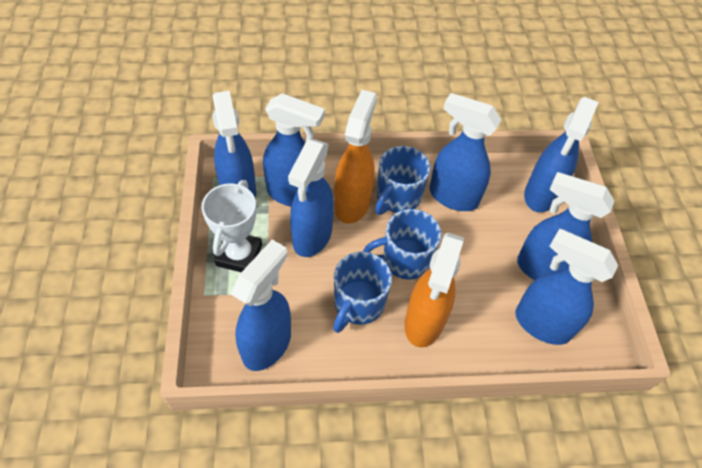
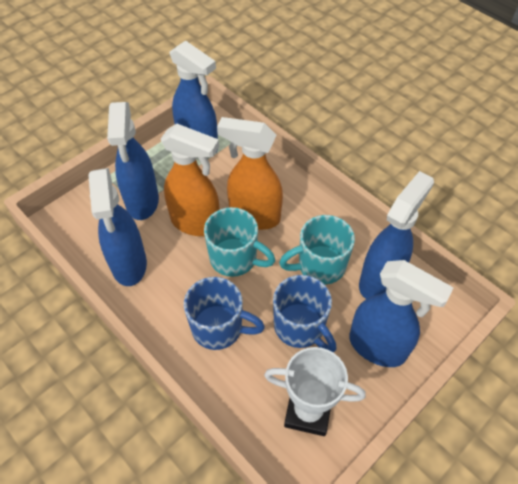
blue mug: 3 -> 2
blue spray bottle: 8 -> 5
turquoise mug: 0 -> 2

